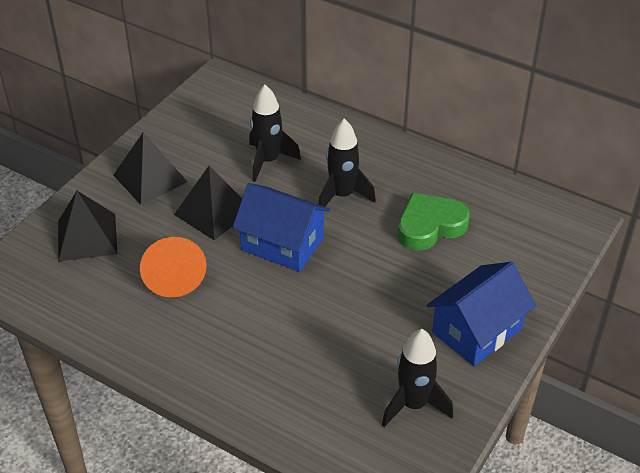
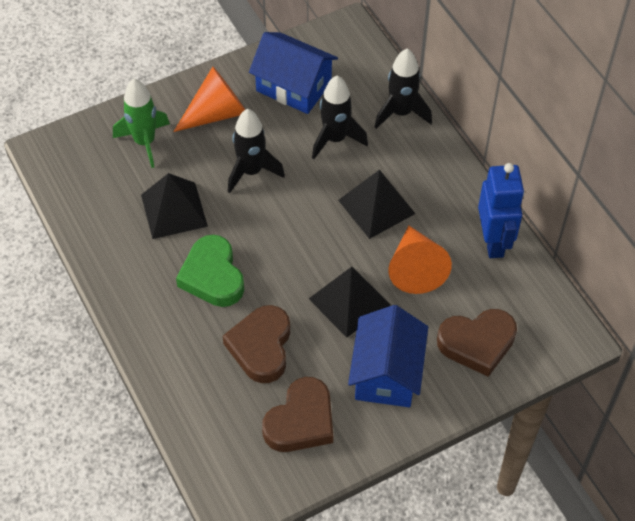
blue robot: 0 -> 1
brown heart: 0 -> 3
green rocket: 0 -> 1
orange cone: 1 -> 2

